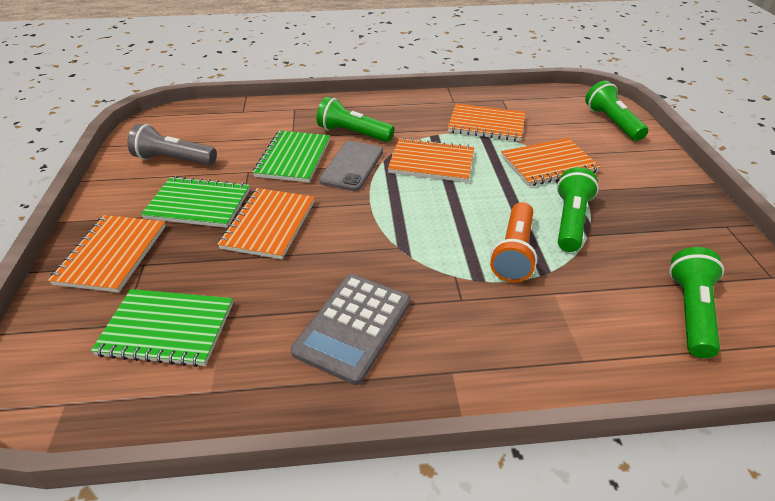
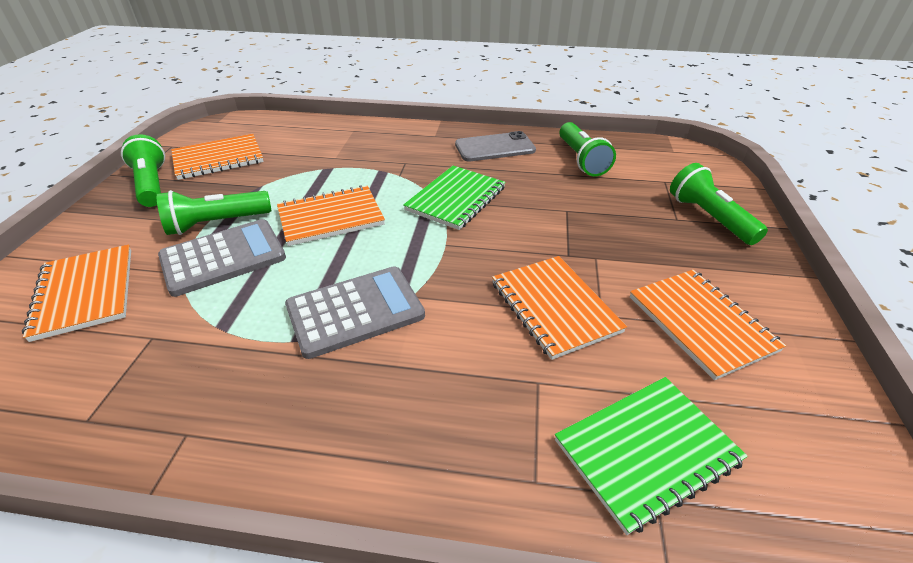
green notebook: 3 -> 2
grey calculator: 1 -> 2
grey flashlight: 1 -> 0
orange flashlight: 1 -> 0

